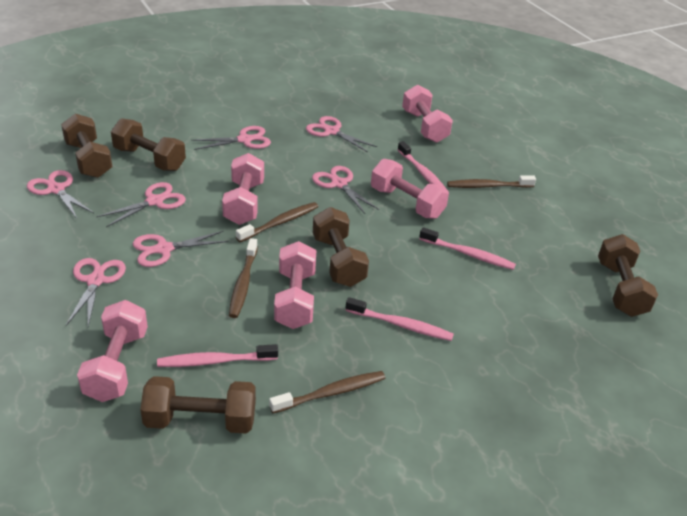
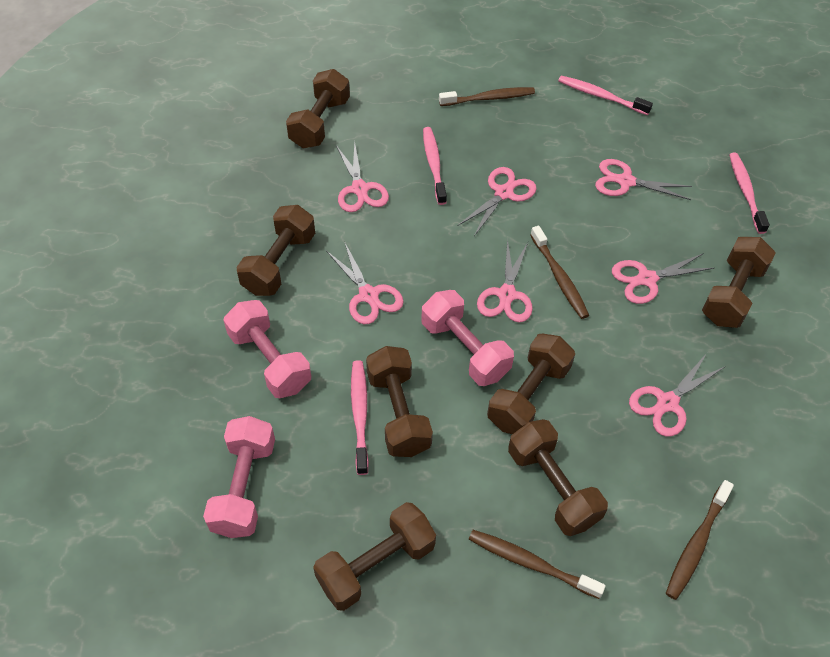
brown dumbbell: 5 -> 7
pink dumbbell: 5 -> 3

